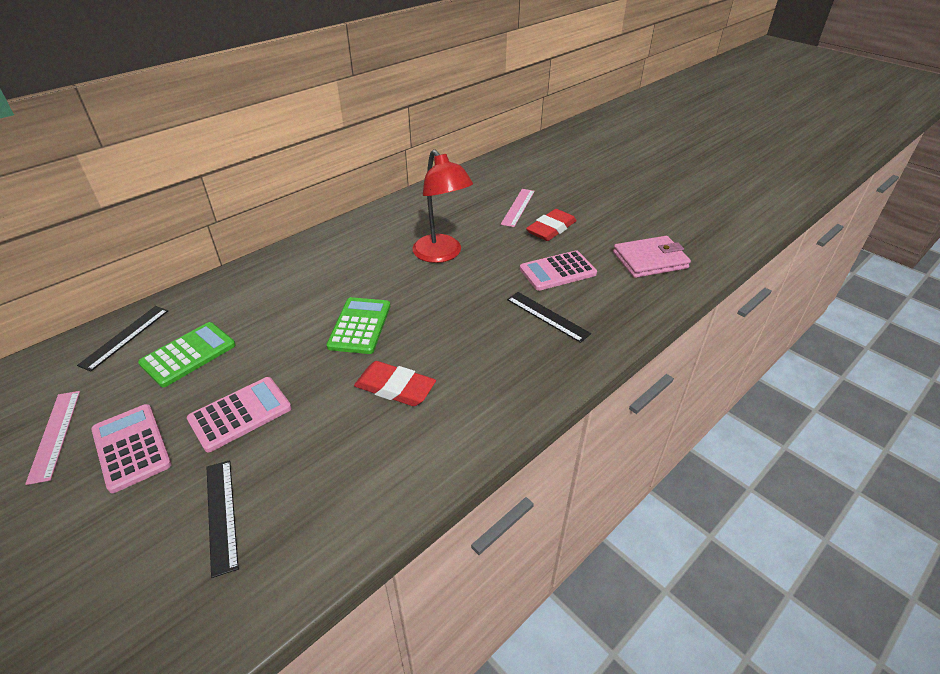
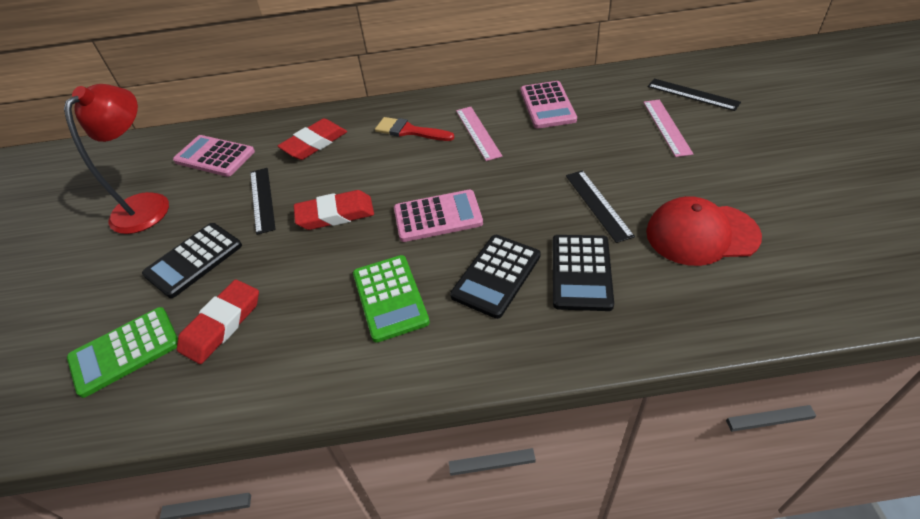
black calculator: 0 -> 3
pink wallet: 1 -> 0
red brush: 0 -> 1
red cap: 0 -> 1
red eraser: 2 -> 3

